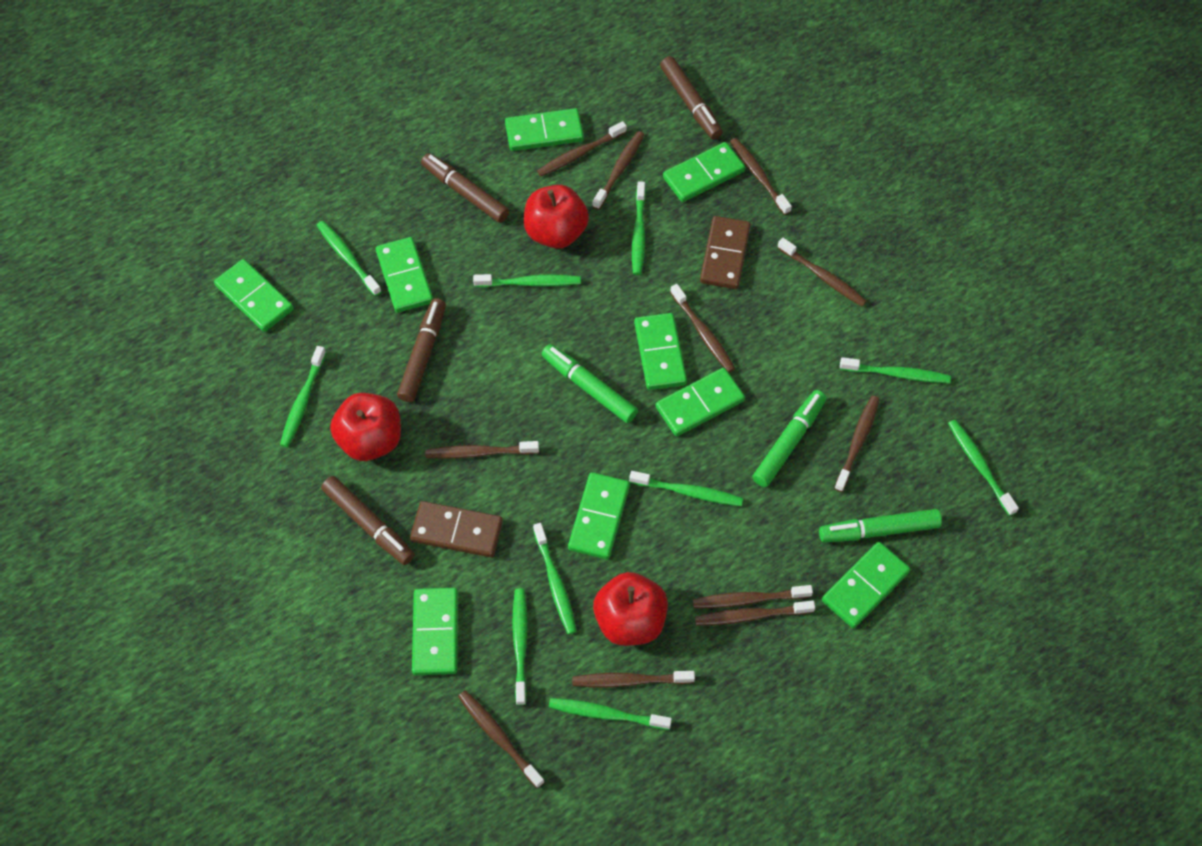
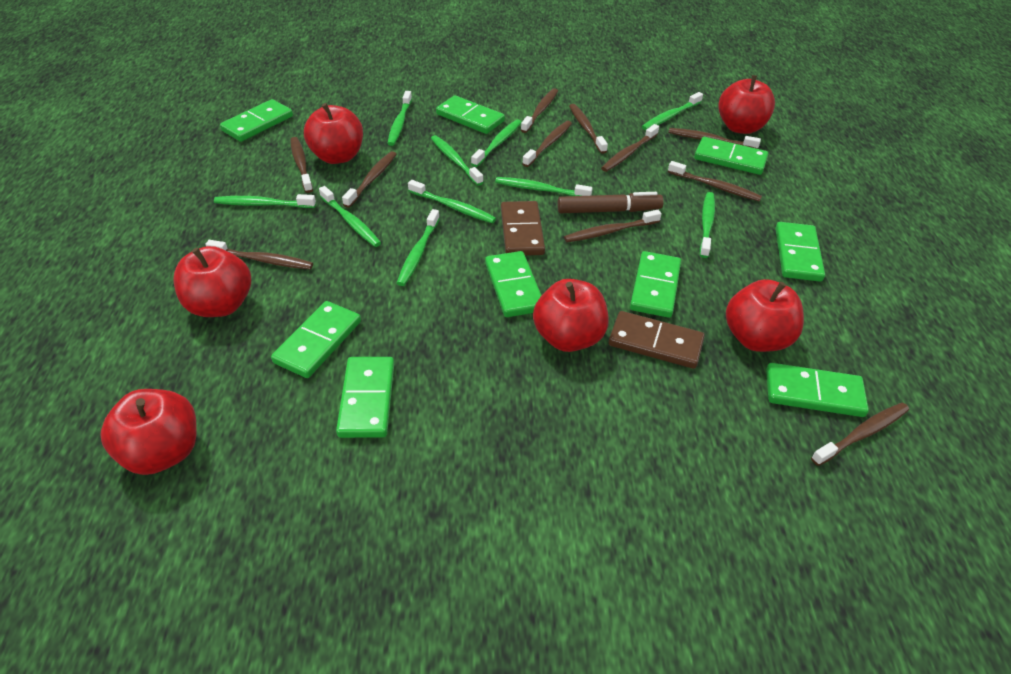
brown marker: 4 -> 1
green marker: 3 -> 0
red apple: 3 -> 6

